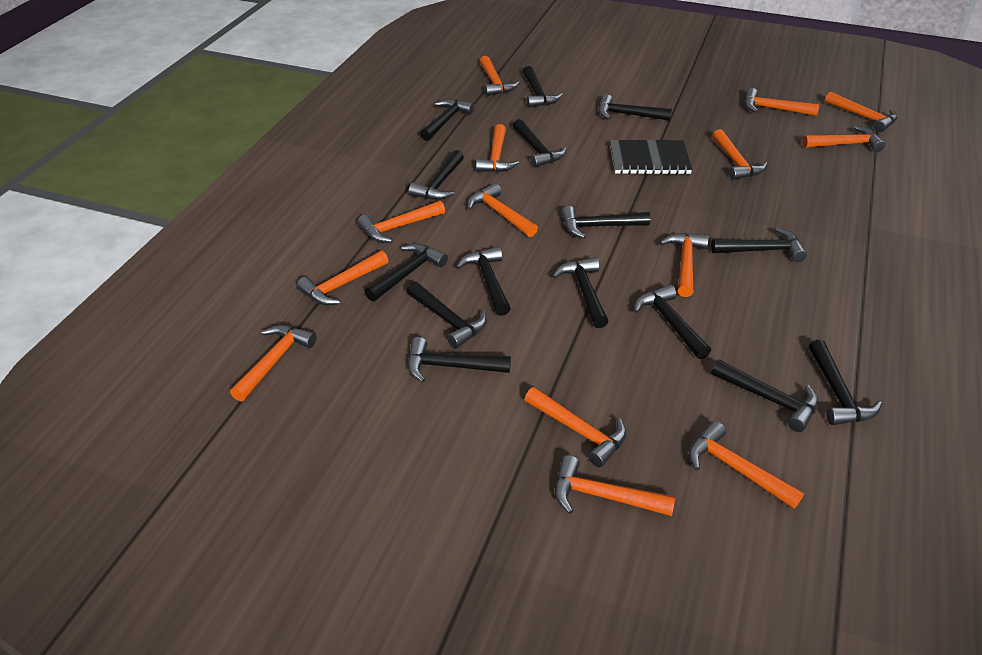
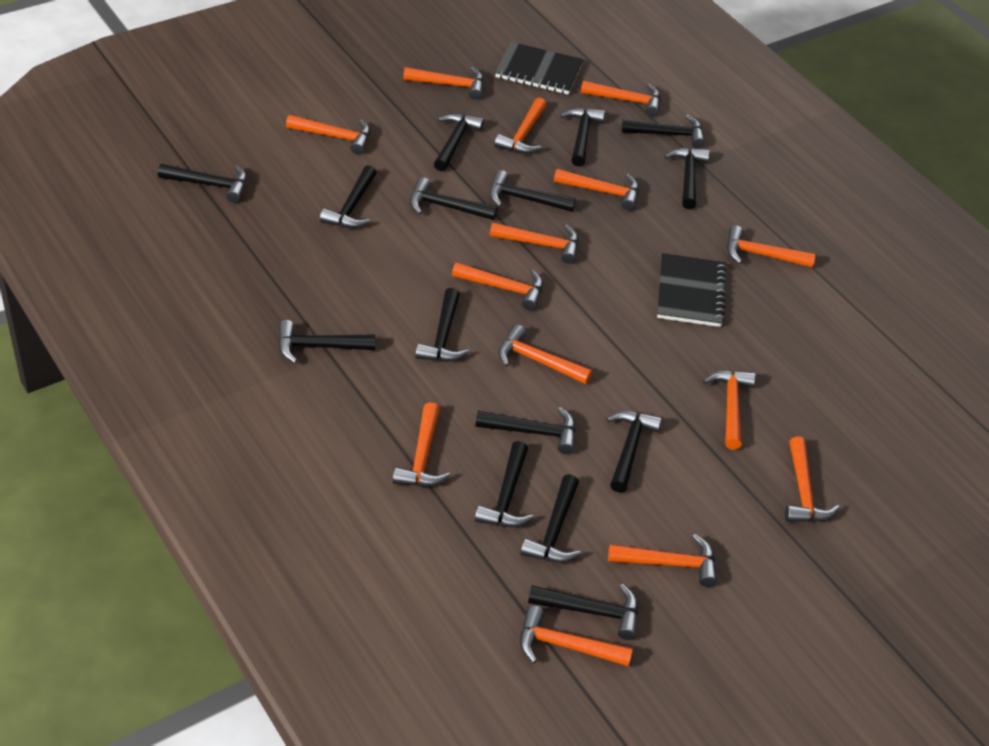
black notebook: 1 -> 2

